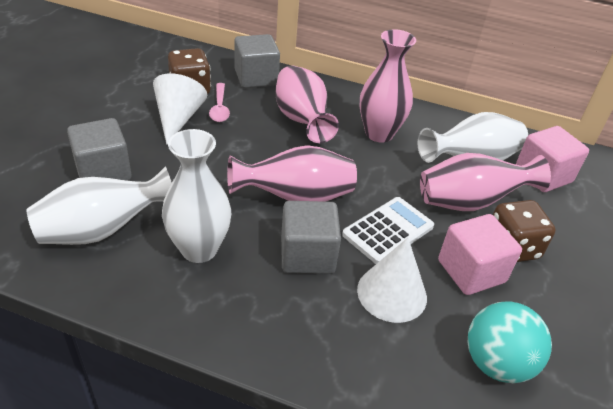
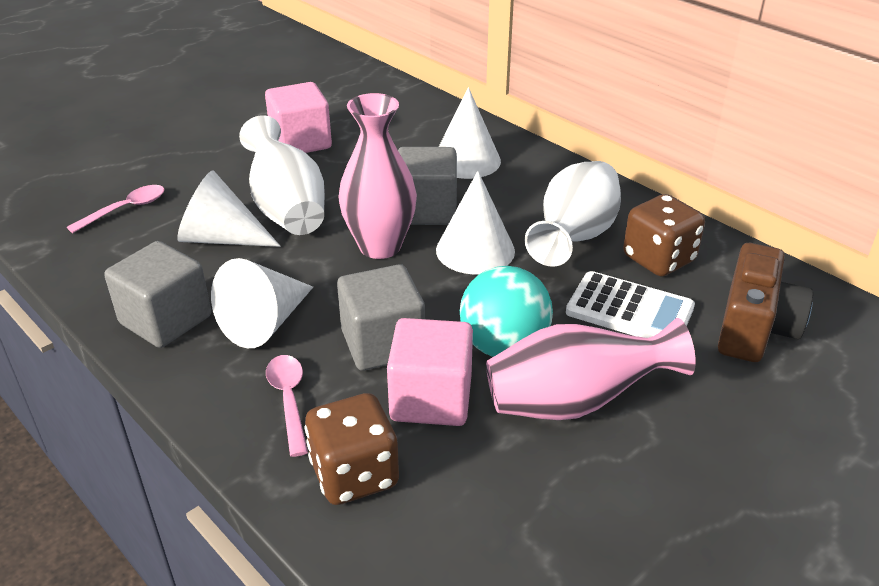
brown camera: 0 -> 1
pink spoon: 1 -> 2
pink vase: 4 -> 2
white cone: 2 -> 4
white vase: 3 -> 2

